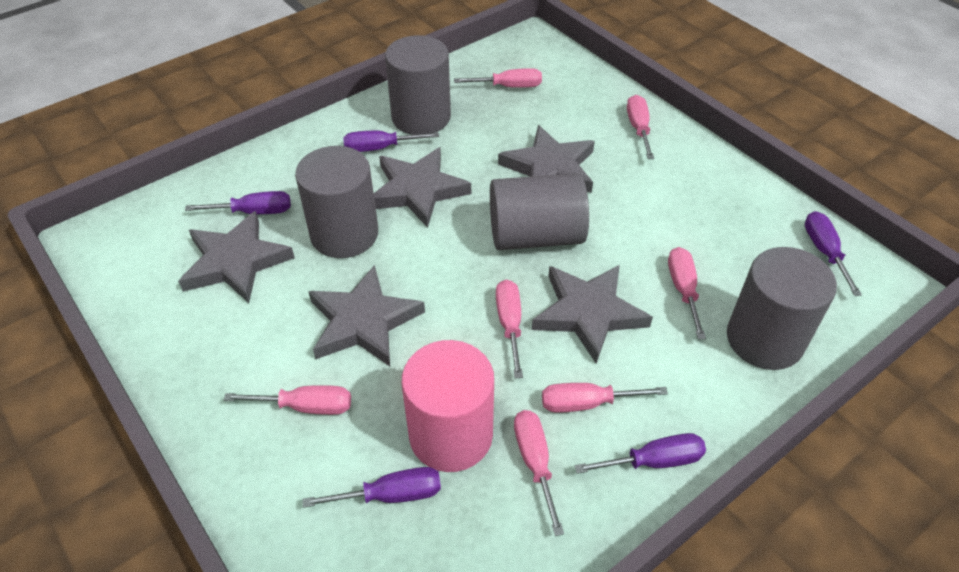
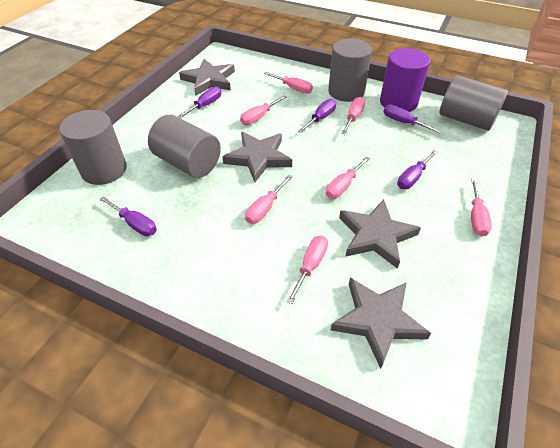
grey star: 5 -> 4
pink cylinder: 1 -> 0
purple cylinder: 0 -> 1

